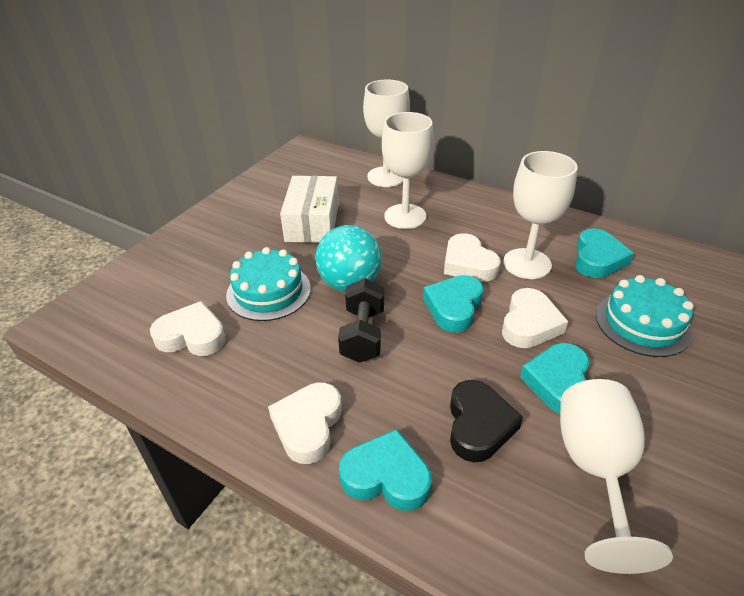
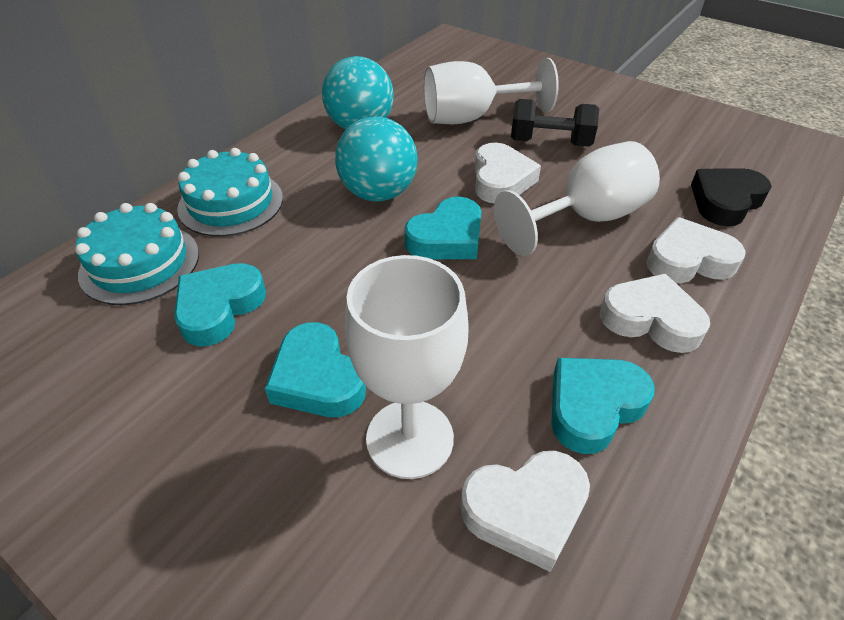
turquoise ball: 1 -> 2
white box: 1 -> 0
white goblet: 4 -> 3

